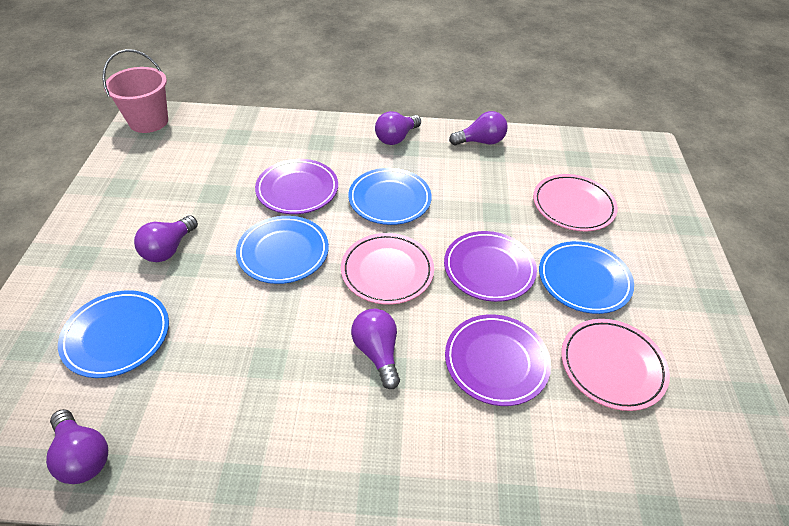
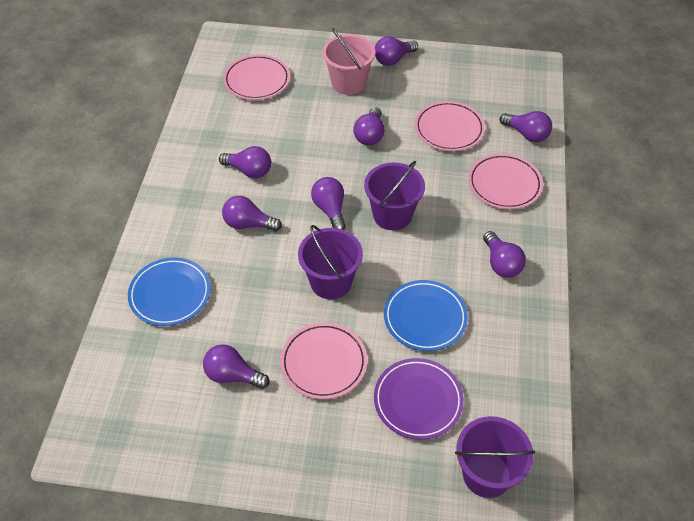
blue plate: 4 -> 2
pink plate: 3 -> 4
purple bucket: 0 -> 3
purple light bulb: 5 -> 8
purple plate: 3 -> 1

